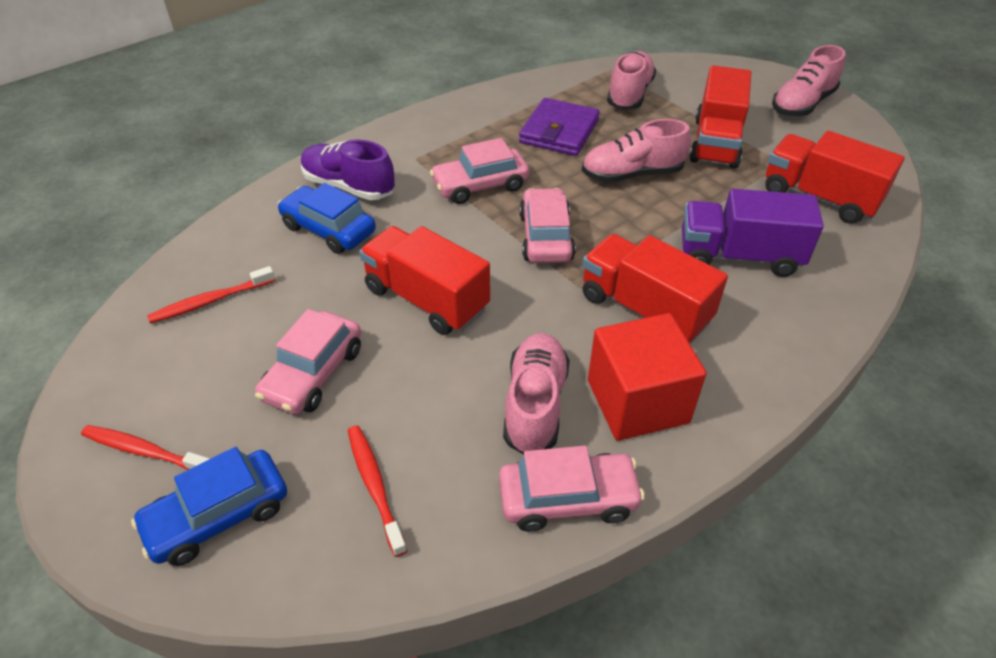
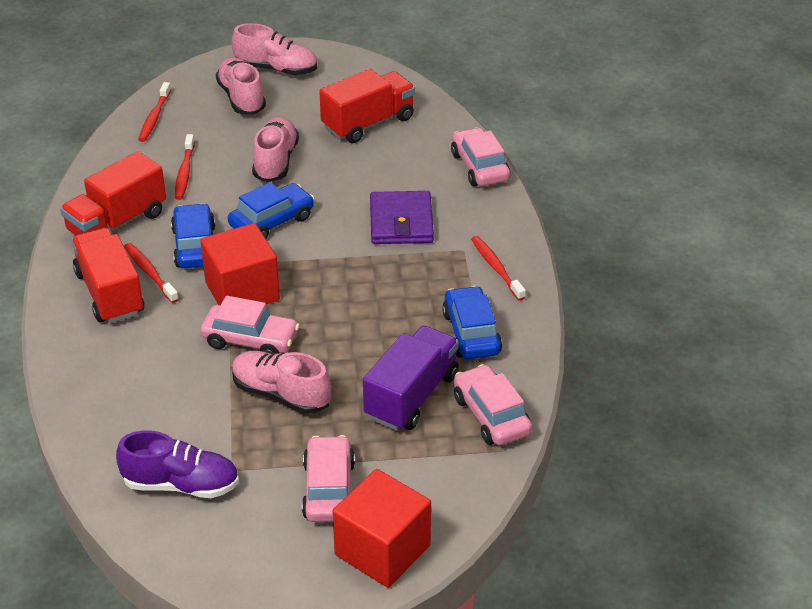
blue car: 2 -> 3
red cube: 1 -> 2
red toothbrush: 3 -> 4
red truck: 4 -> 3

